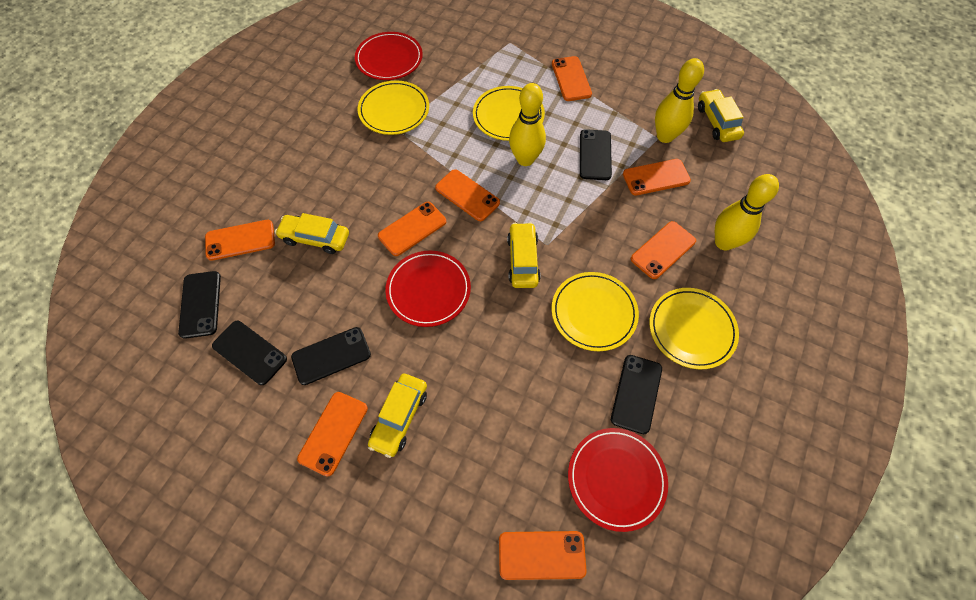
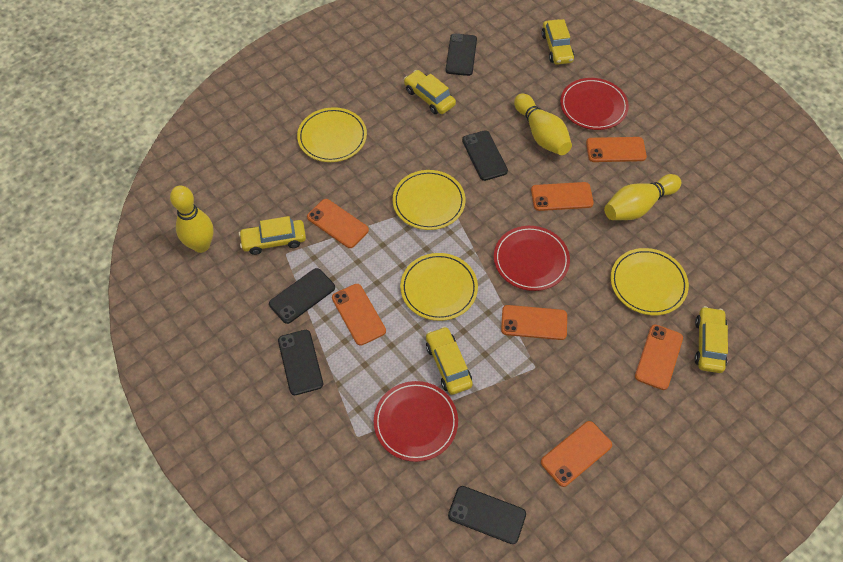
orange phone: 8 -> 7
yellow car: 4 -> 5

